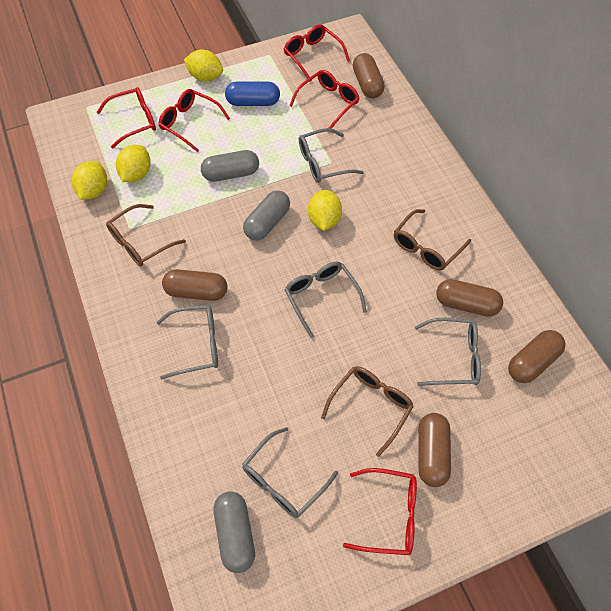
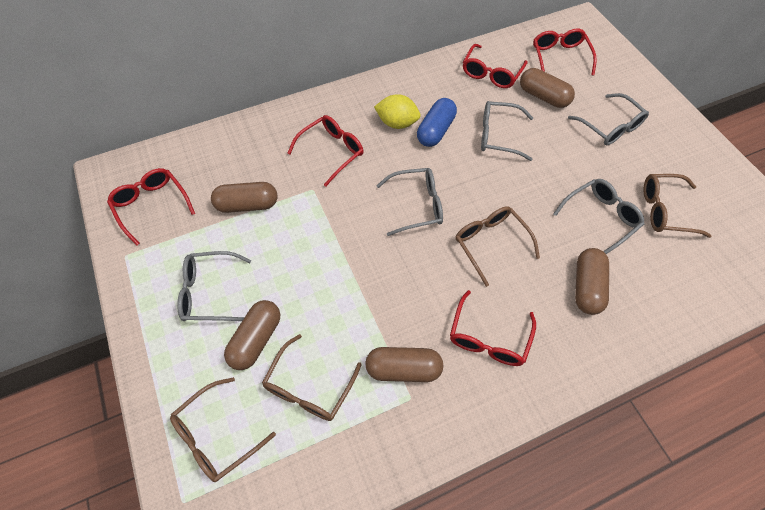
brown glasses: 3 -> 4
grey capsule: 3 -> 0
yellow lemon: 4 -> 1

